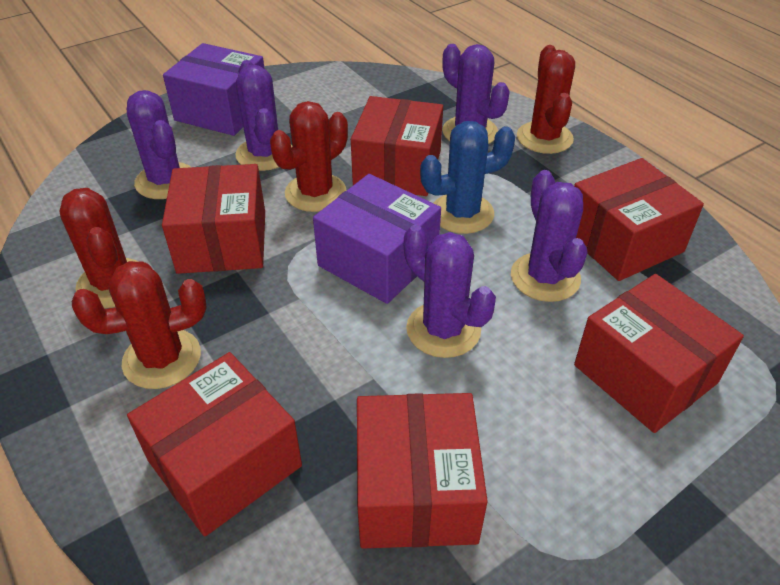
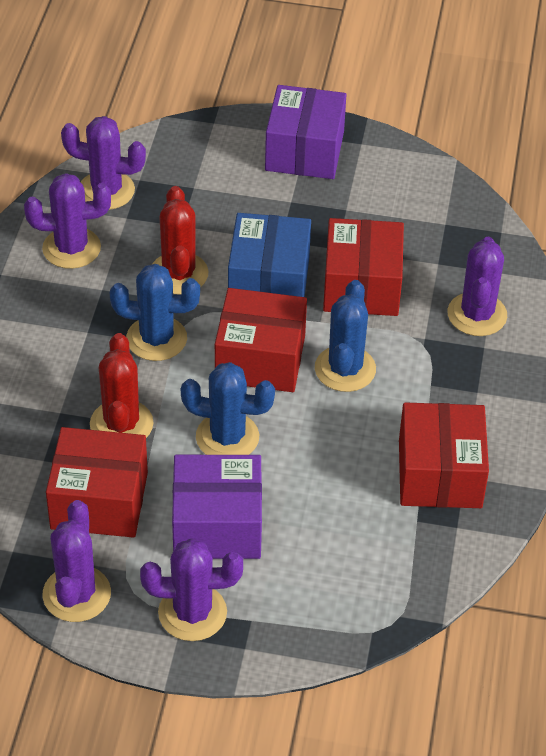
blue box: 0 -> 1
blue cactus: 1 -> 3
red box: 6 -> 4
red cactus: 4 -> 2

